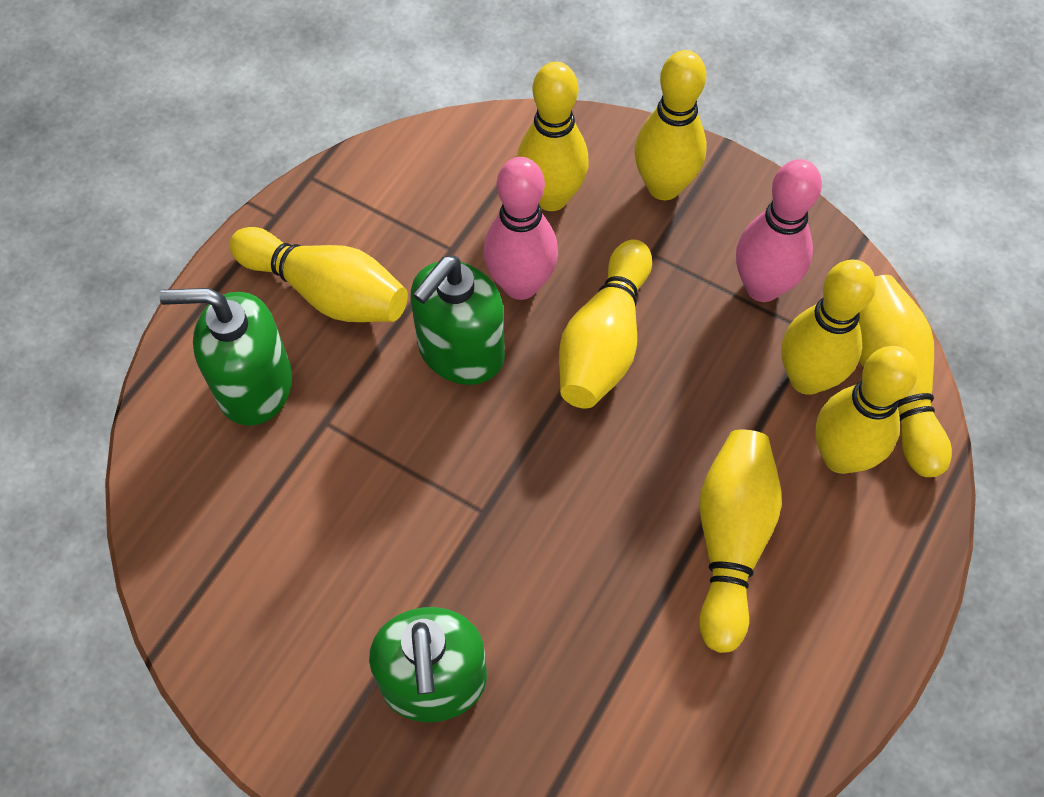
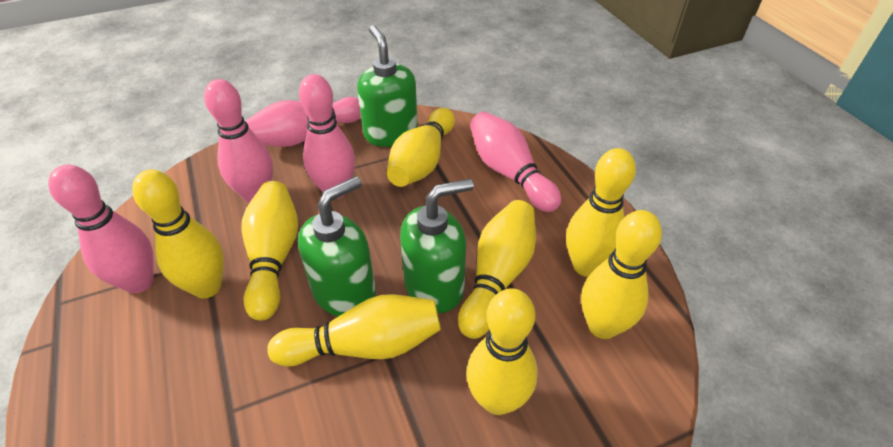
pink bowling pin: 2 -> 5

